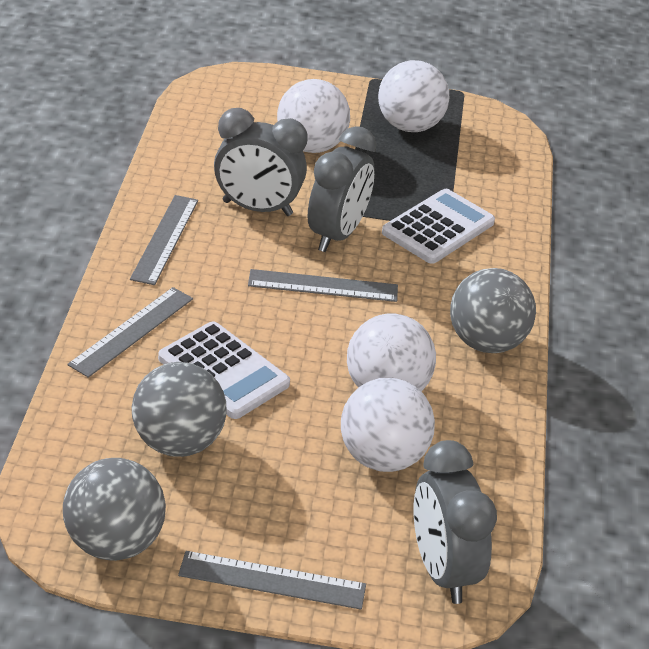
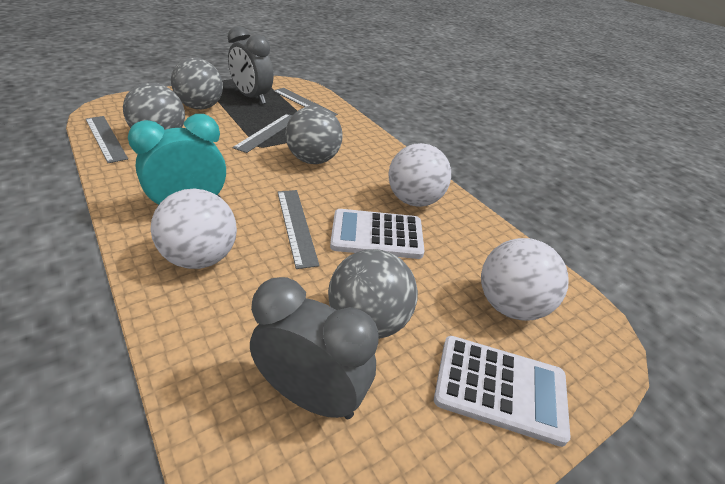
grey ball: 3 -> 4
grey clock: 3 -> 2
turquoise clock: 0 -> 1
white ball: 4 -> 3

